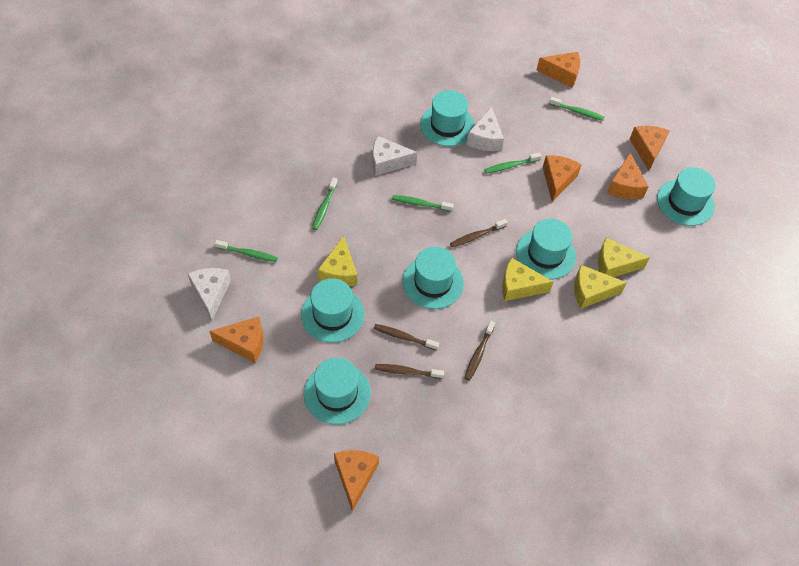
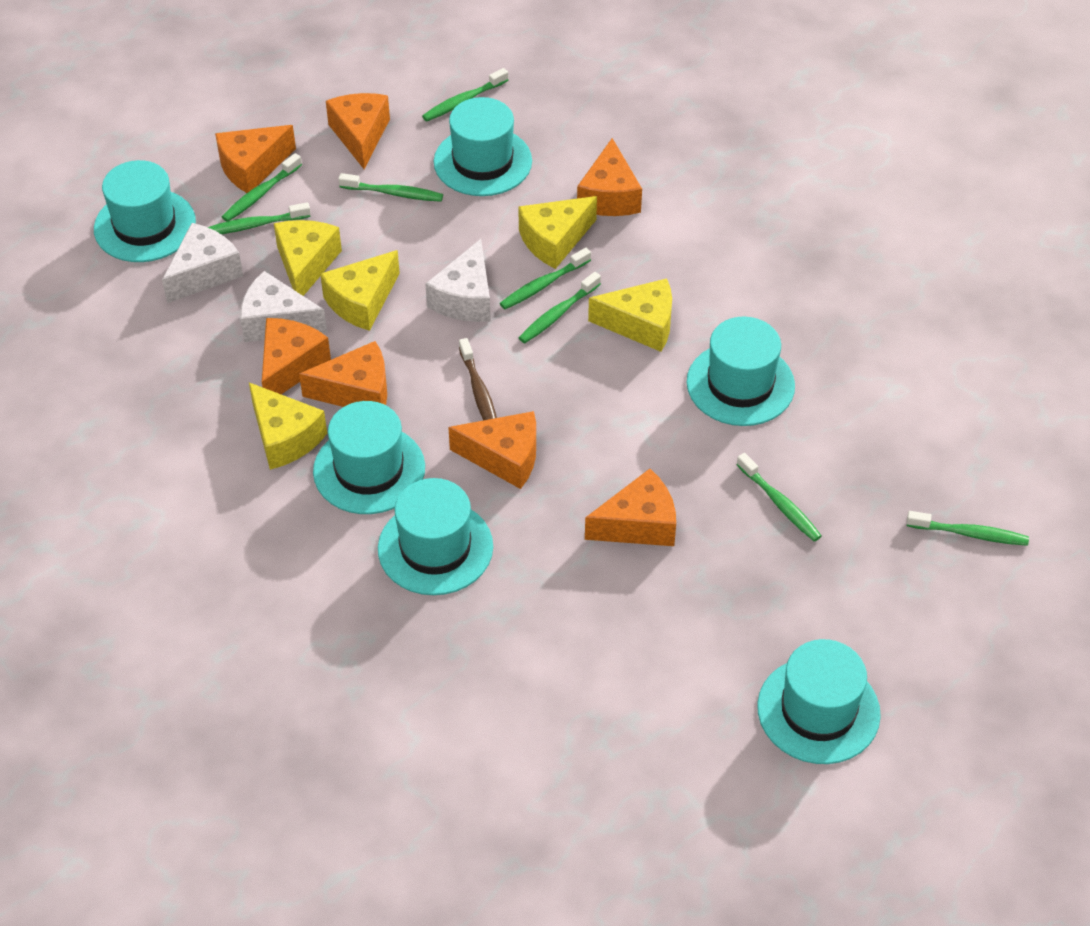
brown toothbrush: 4 -> 1
green toothbrush: 5 -> 8
orange cheese: 6 -> 7
yellow cheese: 4 -> 5

